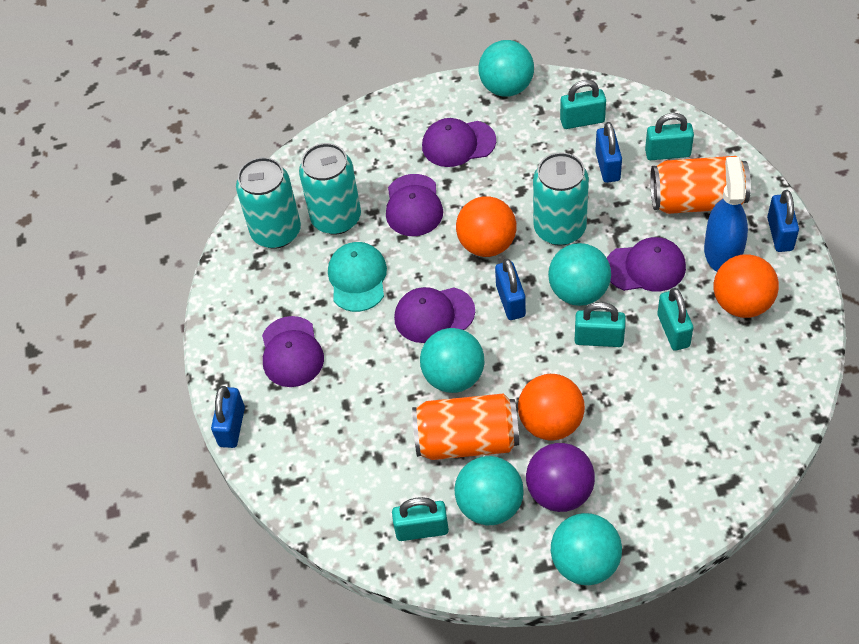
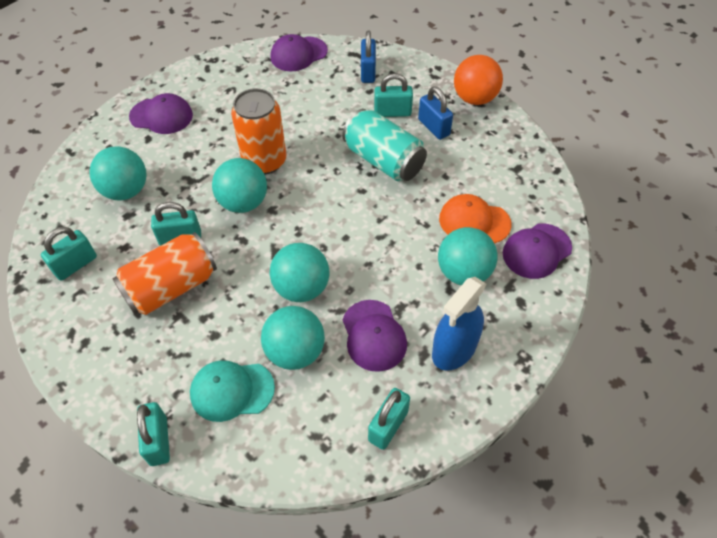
blue padlock: 4 -> 2
orange ball: 3 -> 1
orange cap: 0 -> 1
purple ball: 1 -> 0
purple cap: 5 -> 4
turquoise can: 3 -> 1

